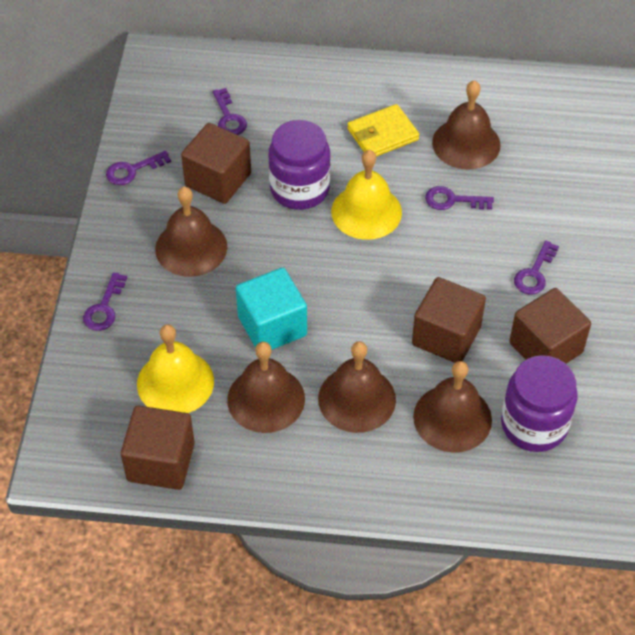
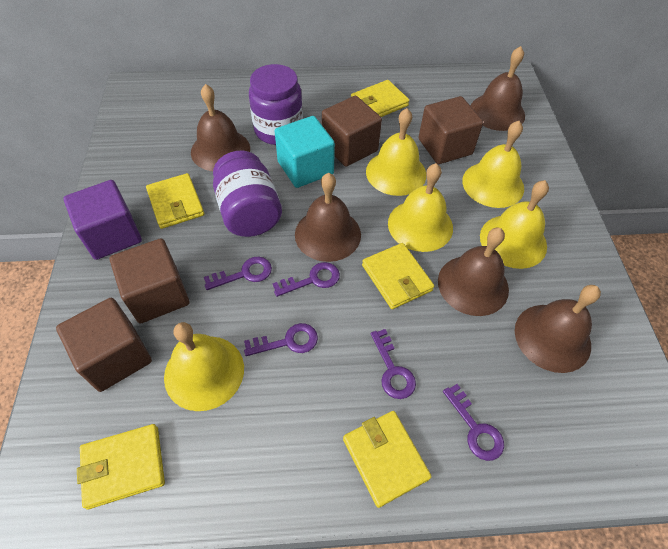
purple cube: 0 -> 1
yellow bell: 2 -> 5
yellow wallet: 1 -> 5

